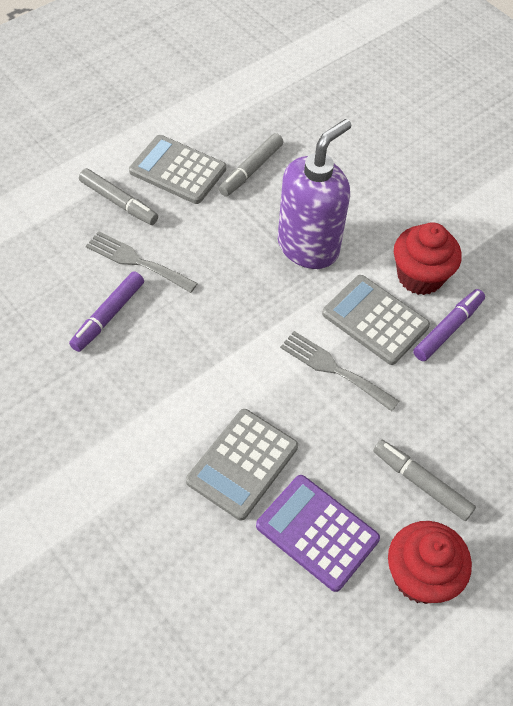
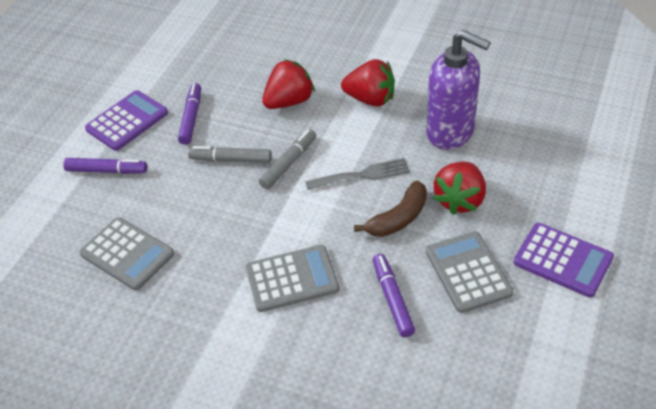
brown banana: 0 -> 1
grey fork: 2 -> 1
grey marker: 3 -> 2
purple calculator: 1 -> 2
purple marker: 2 -> 3
red cupcake: 2 -> 0
red strawberry: 0 -> 3

